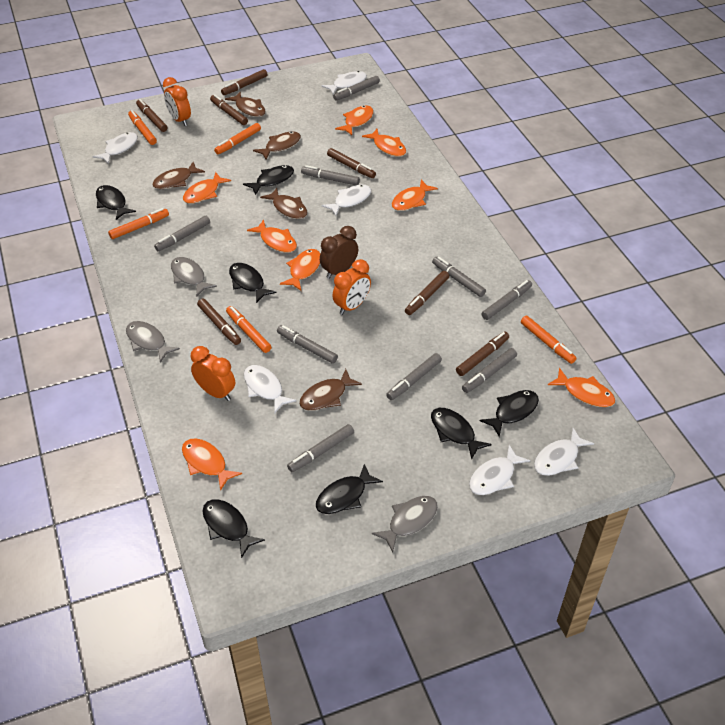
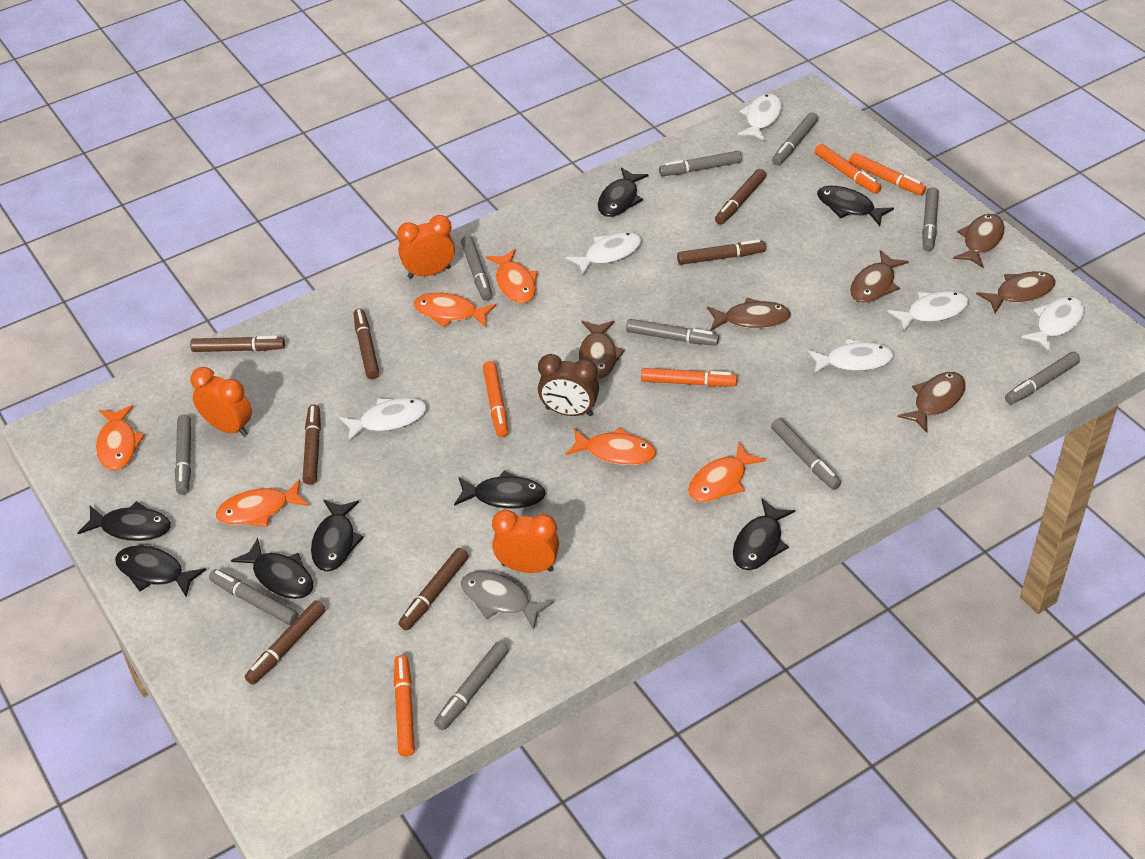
black fish: 7 -> 8
brown fish: 5 -> 6
grey fish: 3 -> 1
grey marker: 9 -> 10
orange fish: 8 -> 6

